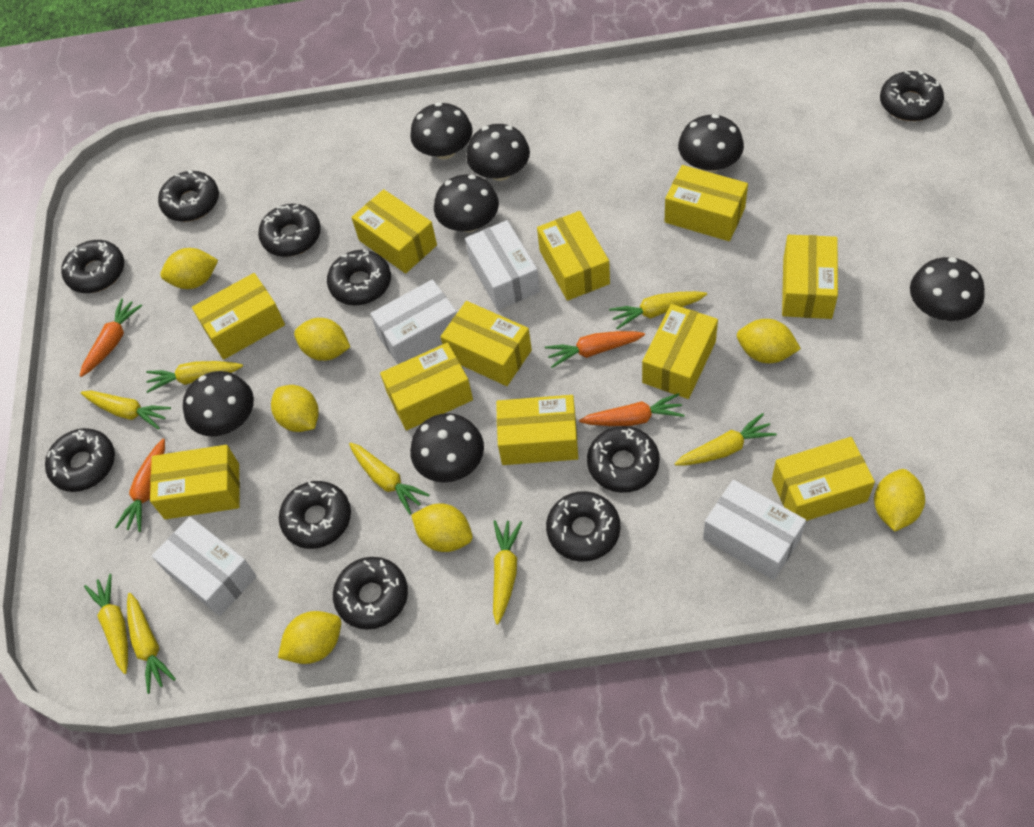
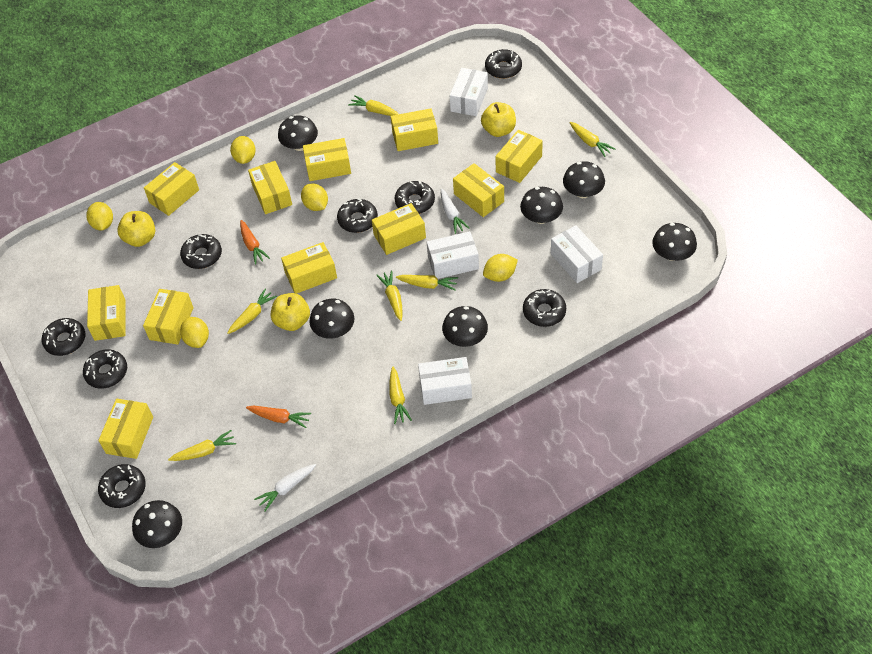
black donut: 10 -> 8
orange carrot: 4 -> 2
white carrot: 0 -> 2
yellow apple: 0 -> 3
yellow carrot: 8 -> 7
yellow lemon: 7 -> 5

